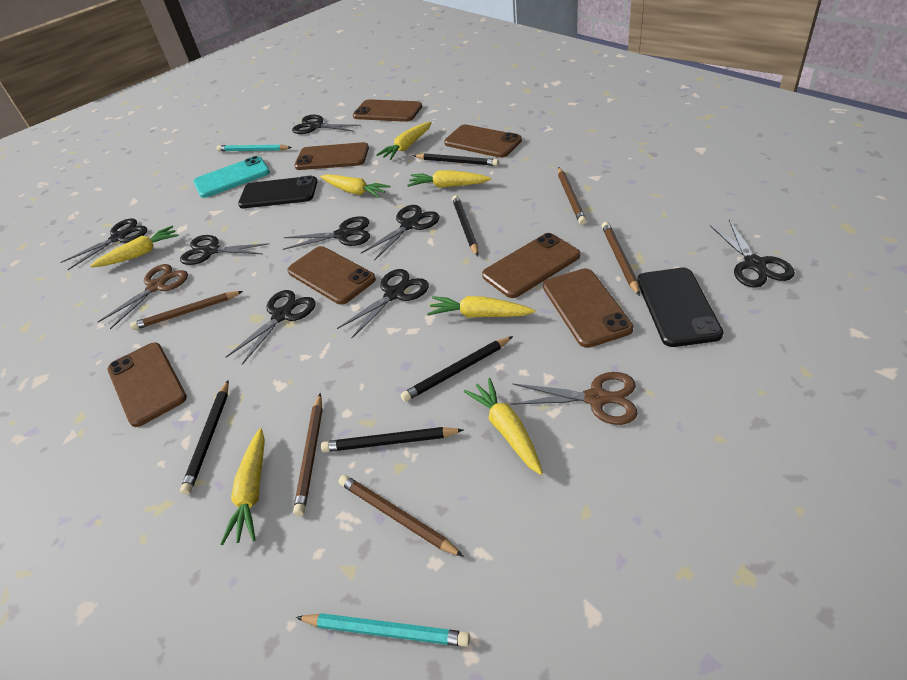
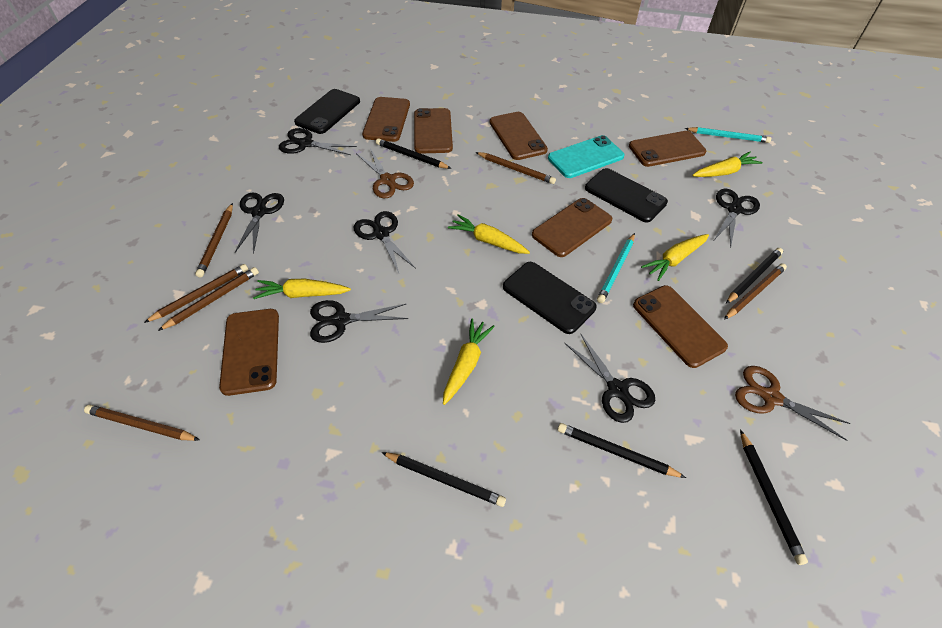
black phone: 2 -> 3
black scissors: 8 -> 6
brown pencil: 5 -> 6
yellow carrot: 7 -> 5

